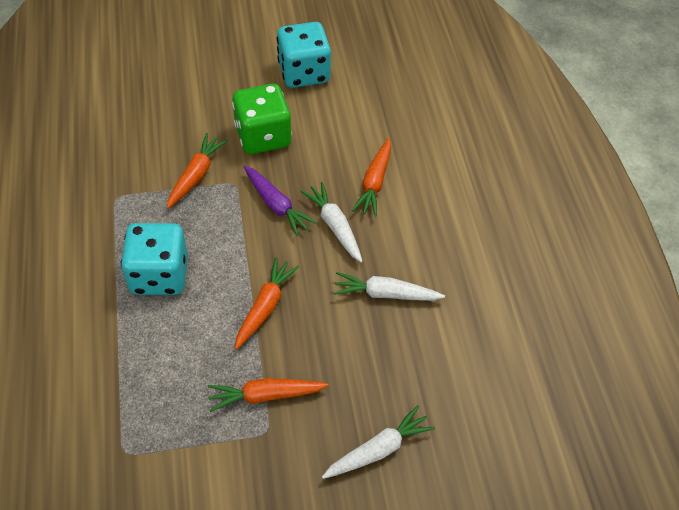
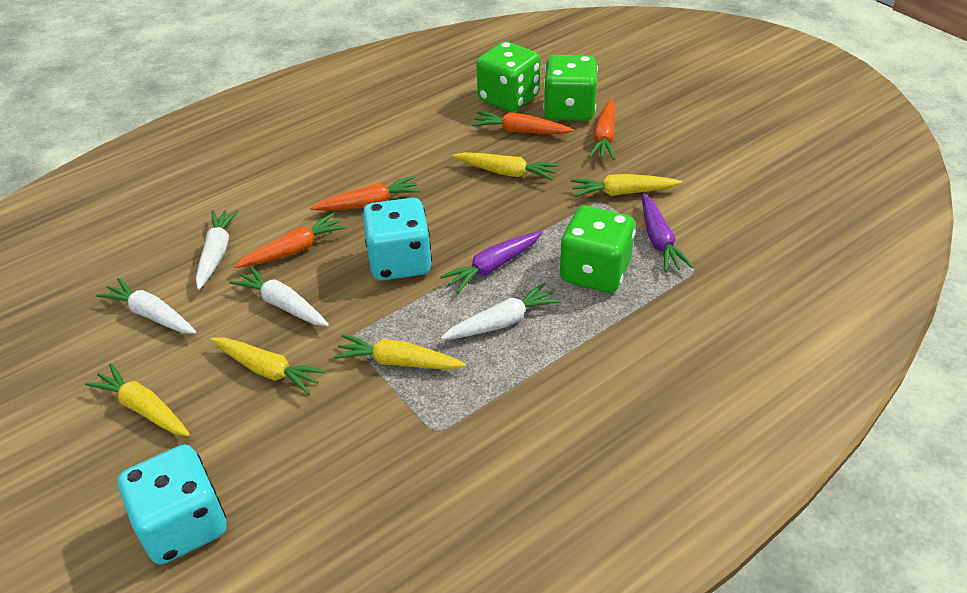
green dice: 1 -> 3
purple carrot: 1 -> 2
white carrot: 3 -> 4
yellow carrot: 0 -> 5

